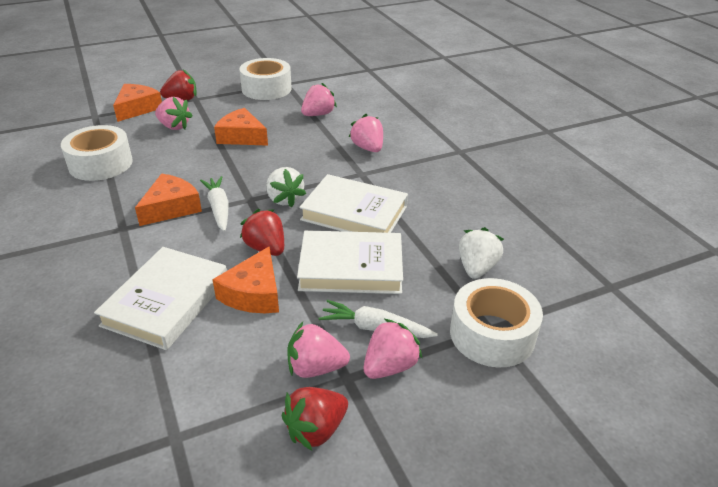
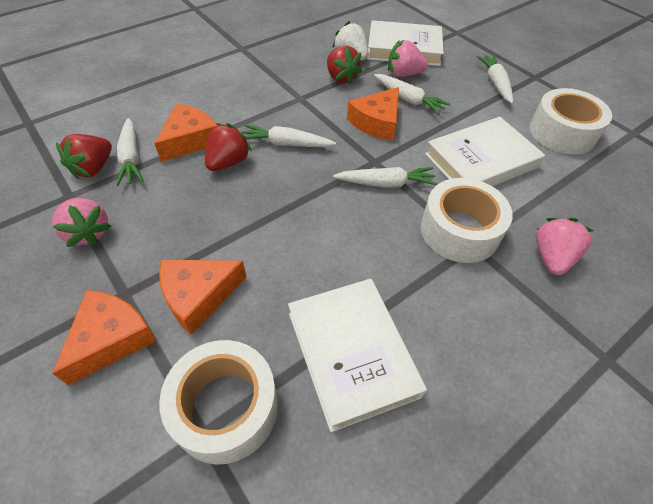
pink strawberry: 5 -> 3
white carrot: 2 -> 5
white strawberry: 2 -> 1

